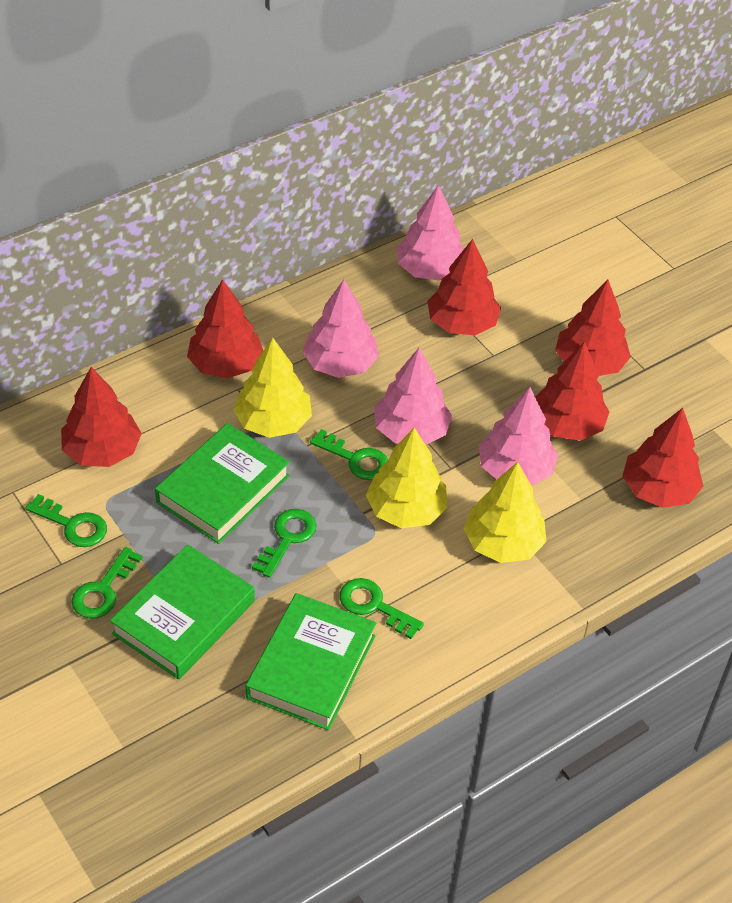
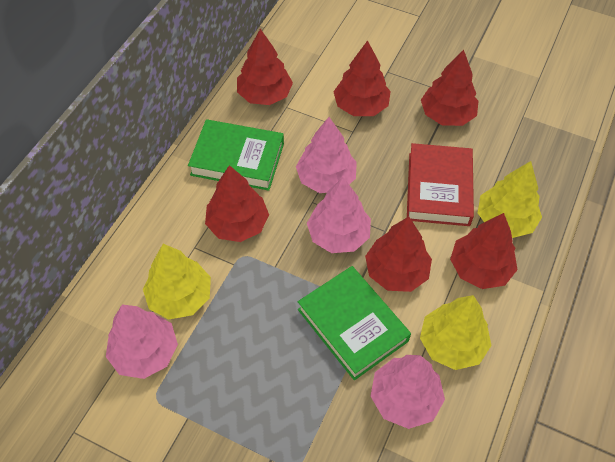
green book: 3 -> 2
green key: 5 -> 0
red book: 0 -> 1

